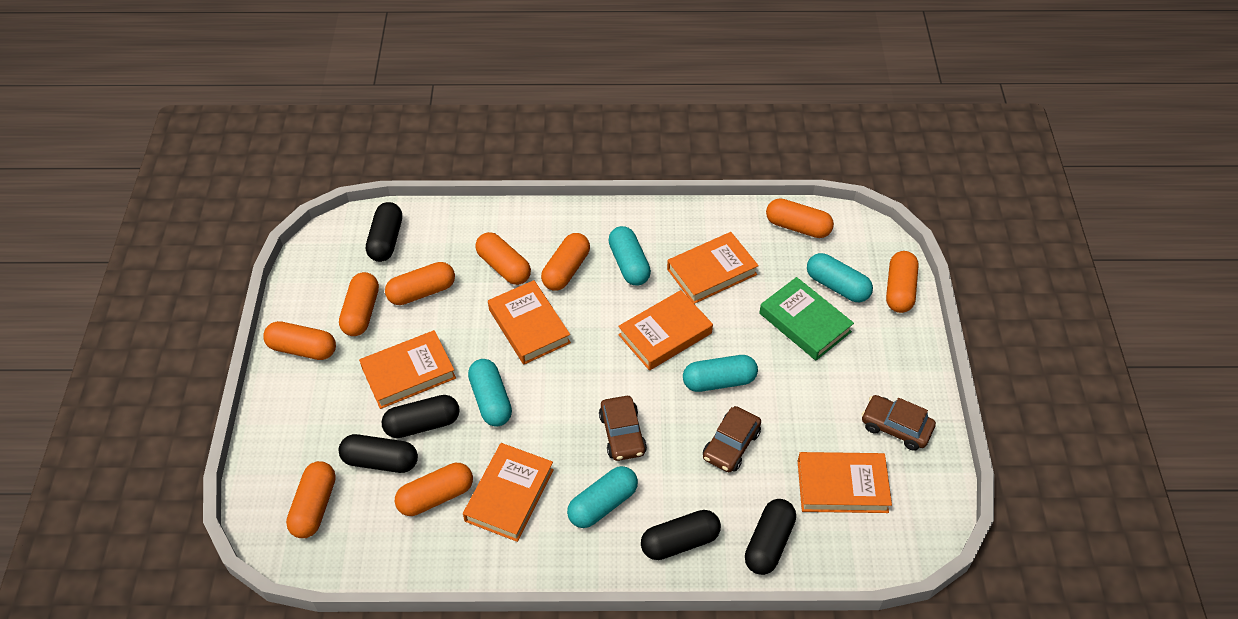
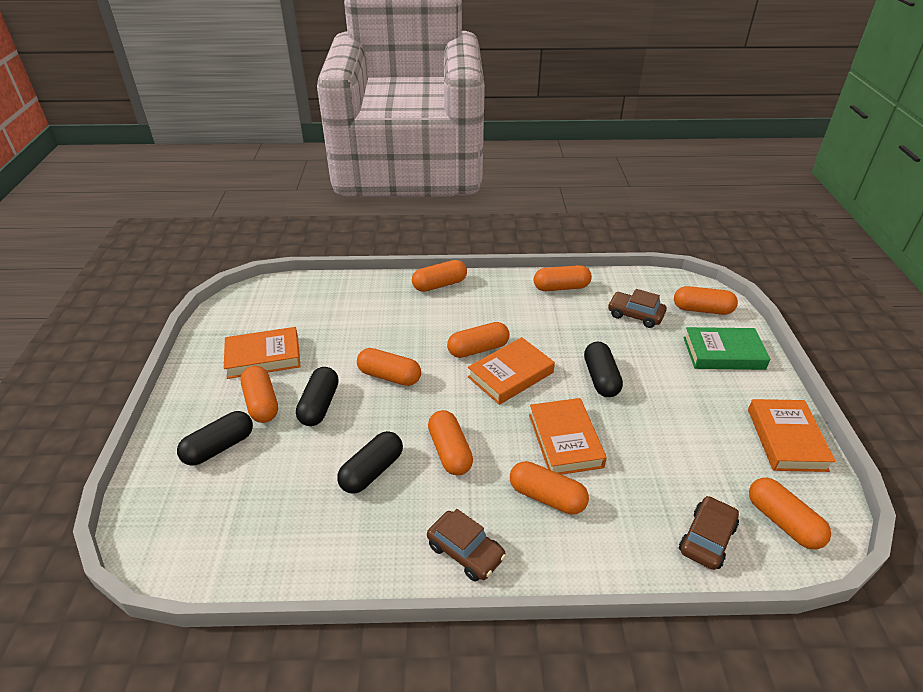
black capsule: 5 -> 4
orange book: 6 -> 4
turquoise capsule: 5 -> 0

